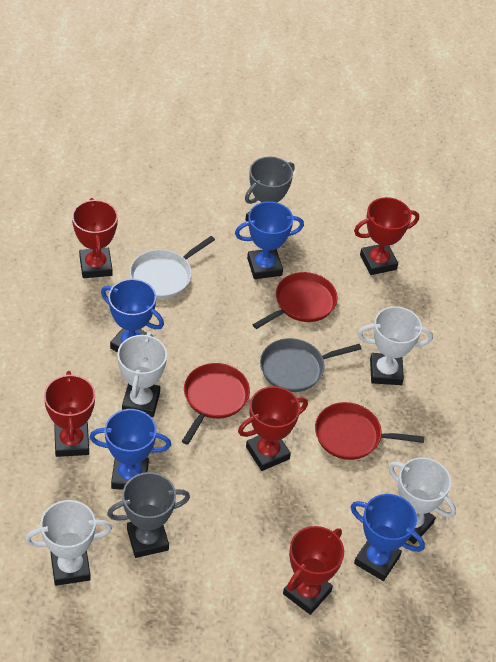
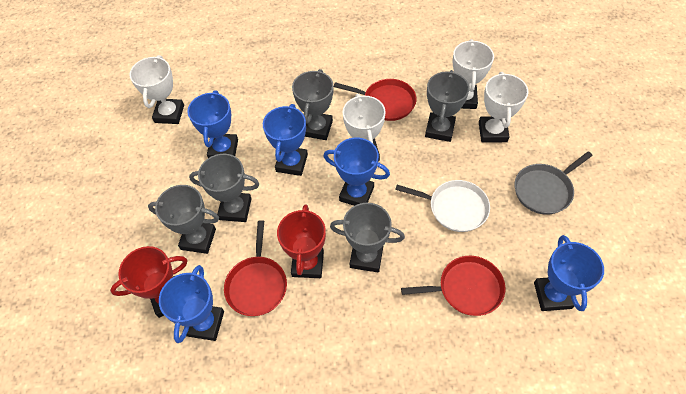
blue trophy: 4 -> 5
grey trophy: 2 -> 5
red trophy: 5 -> 2

